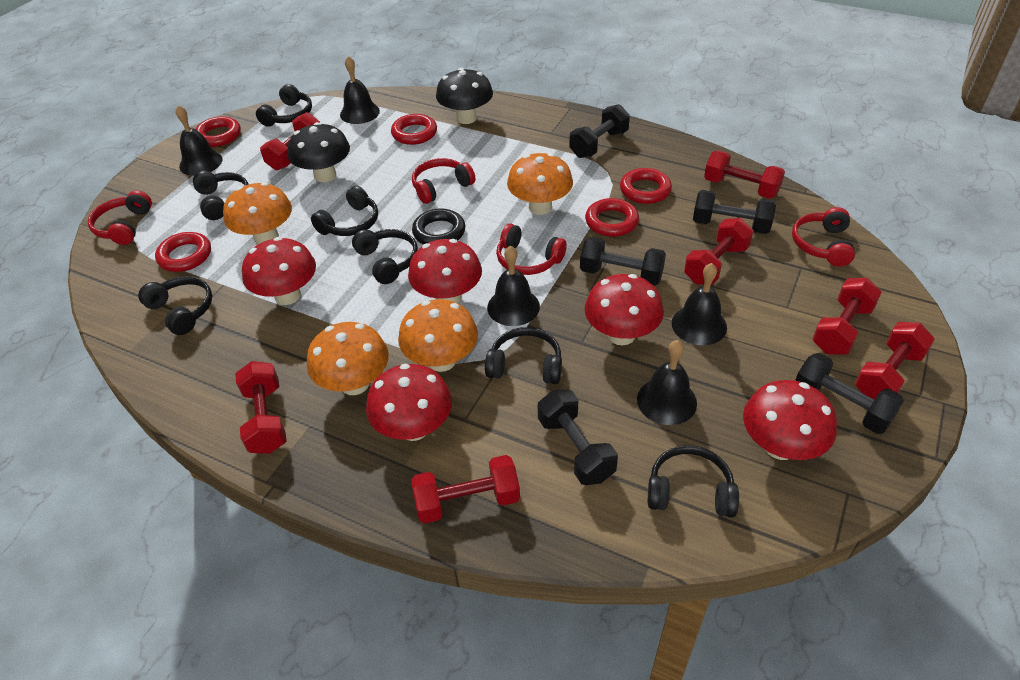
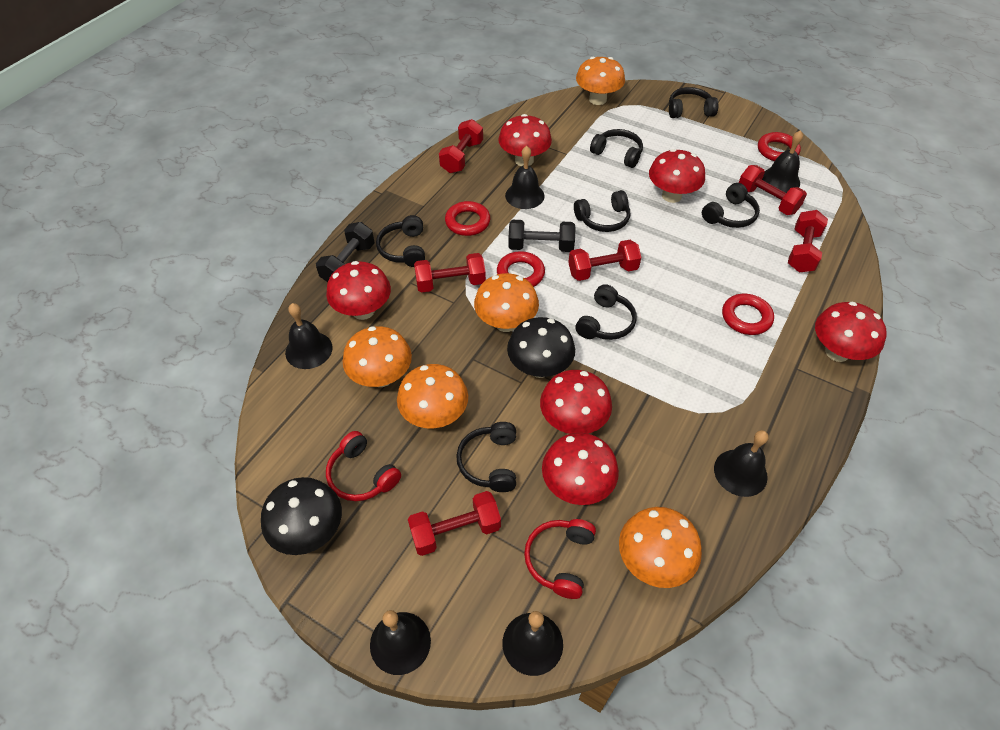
black bell: 5 -> 6
black dumbbell: 5 -> 2
black ring: 1 -> 0
orange mushroom: 4 -> 5
red dumbbell: 7 -> 6
red headphones: 4 -> 2
red mushroom: 5 -> 6
red ring: 5 -> 4

